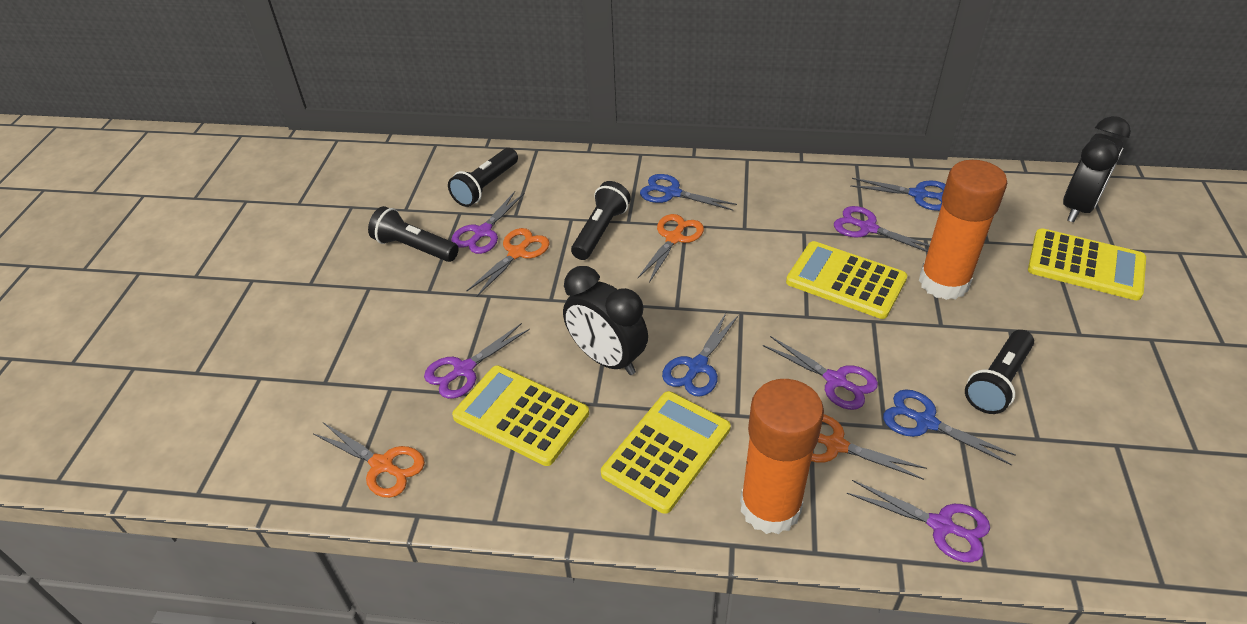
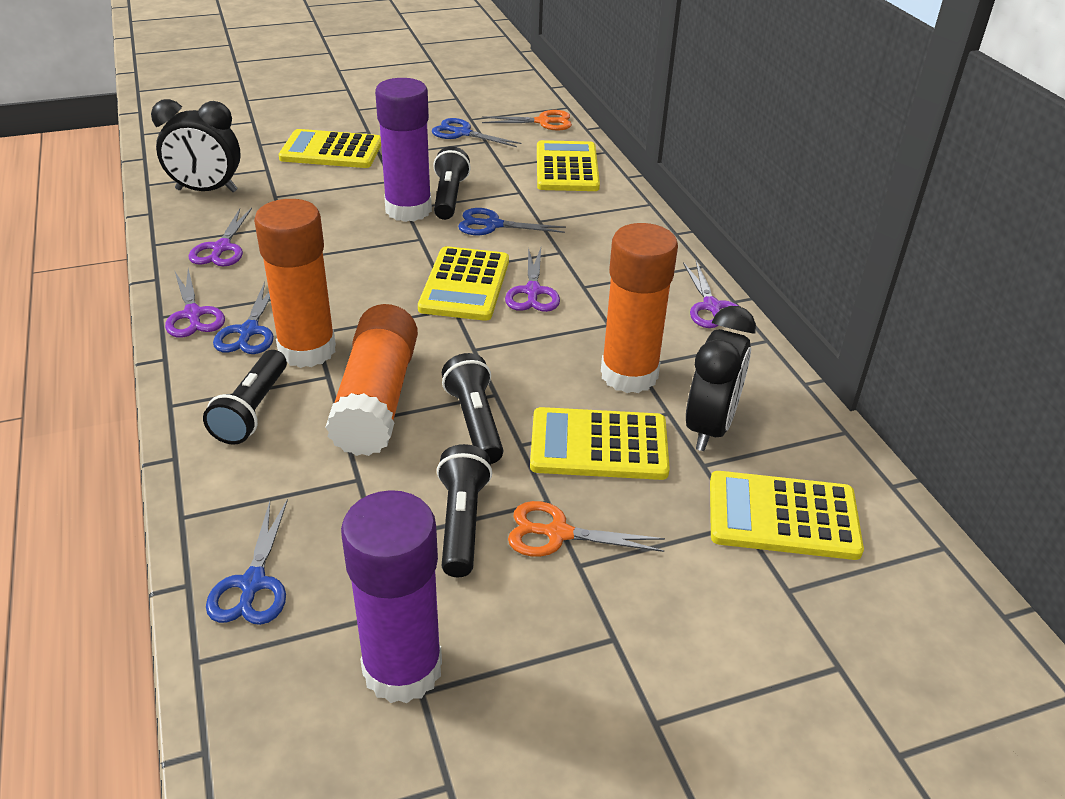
orange glue stick: 2 -> 3
orange scissors: 4 -> 2
purple glue stick: 0 -> 2
purple scissors: 5 -> 4
yellow calculator: 4 -> 5

